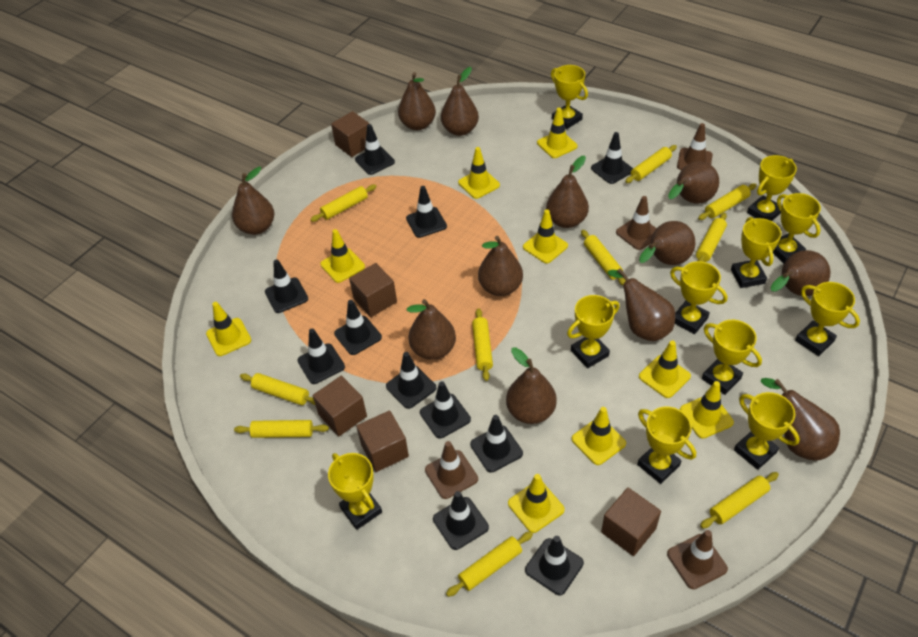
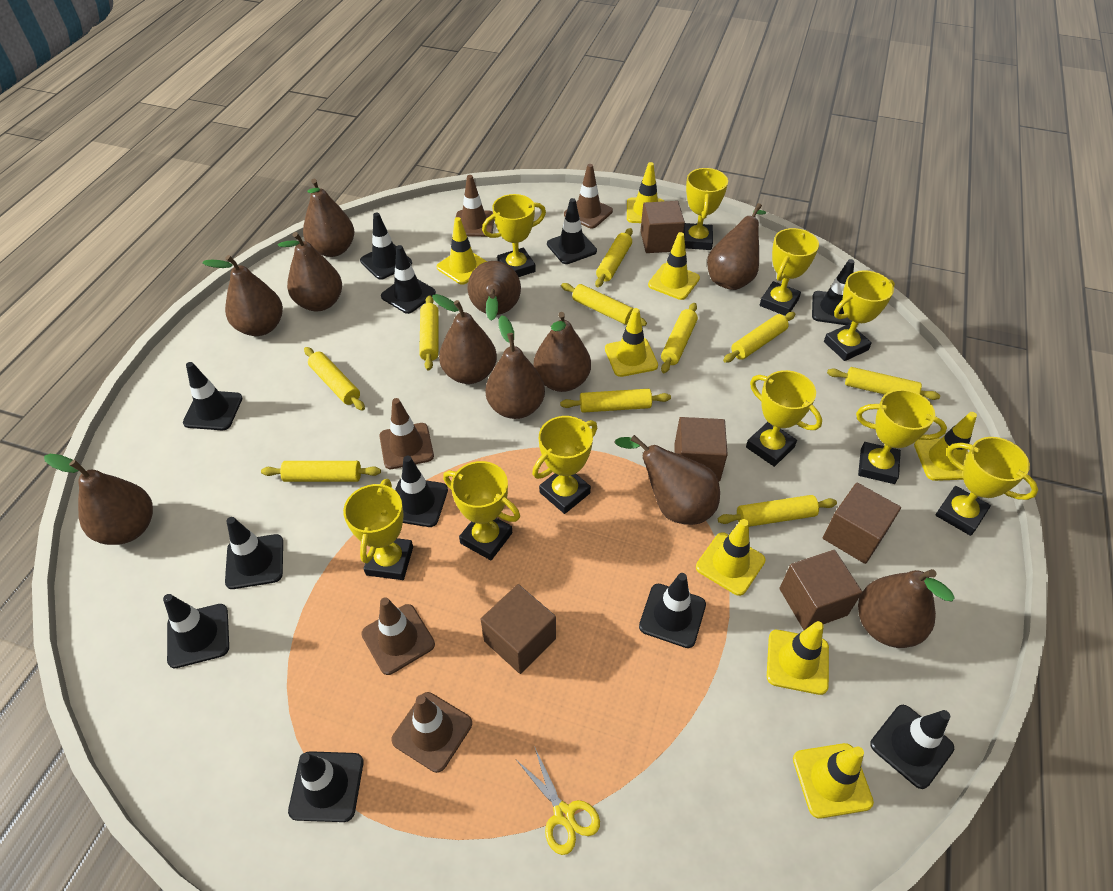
brown pear: 12 -> 11
brown traffic cone: 4 -> 5
yellow scissors: 0 -> 1
yellow traffic cone: 9 -> 8
yellow trophy: 11 -> 10

